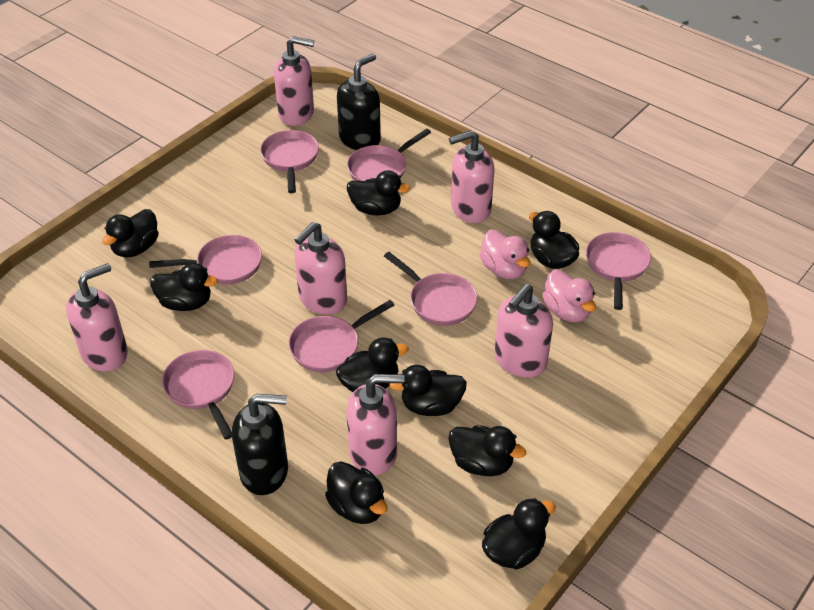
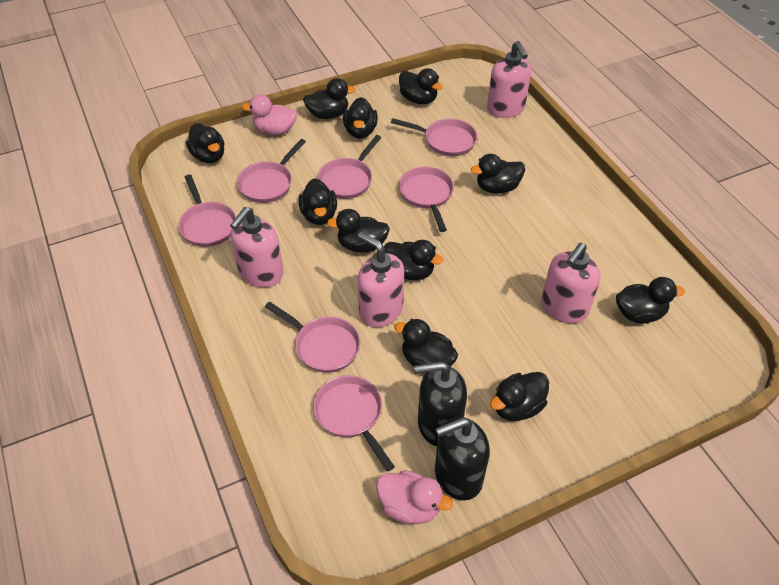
black duck: 9 -> 11
pink soap dispenser: 6 -> 4

